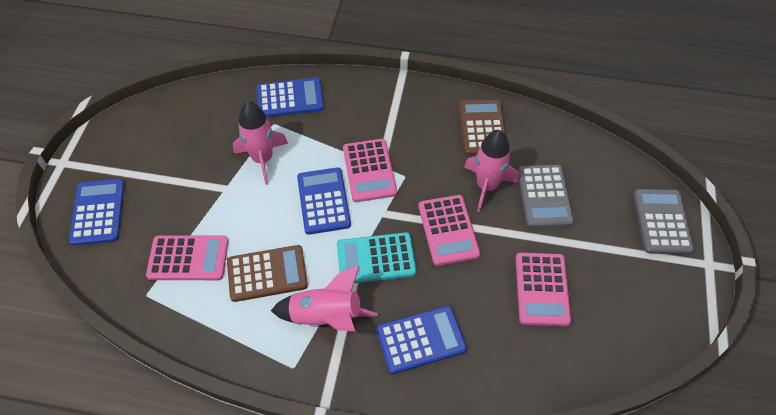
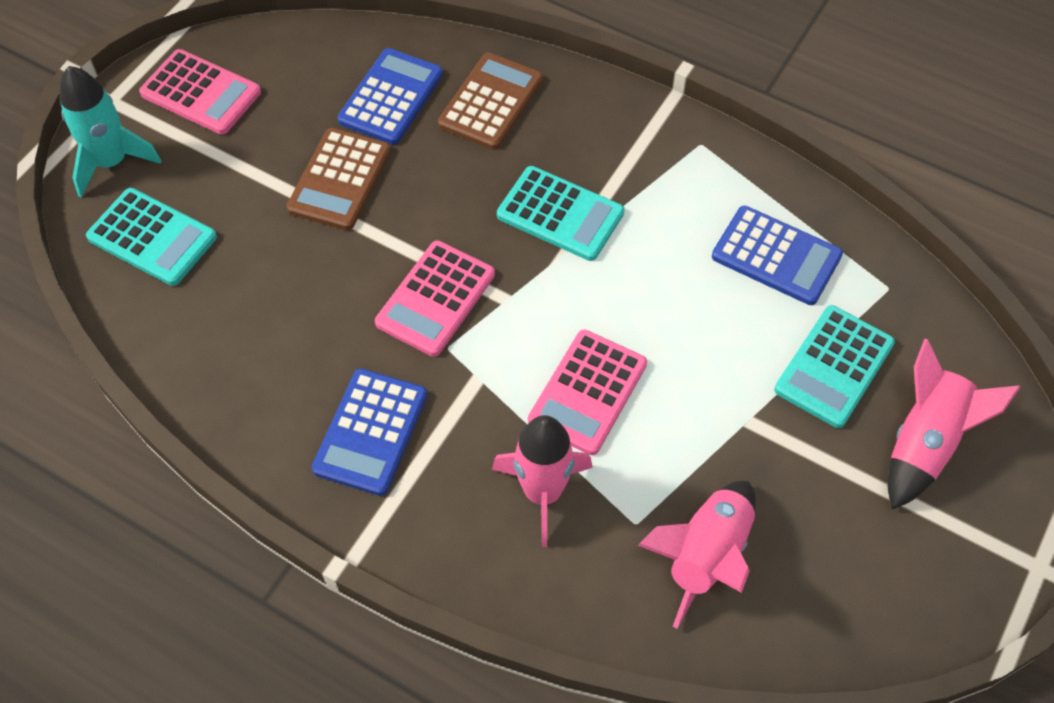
blue calculator: 4 -> 3
grey calculator: 2 -> 0
pink calculator: 4 -> 3
turquoise calculator: 1 -> 3
turquoise rocket: 0 -> 1

